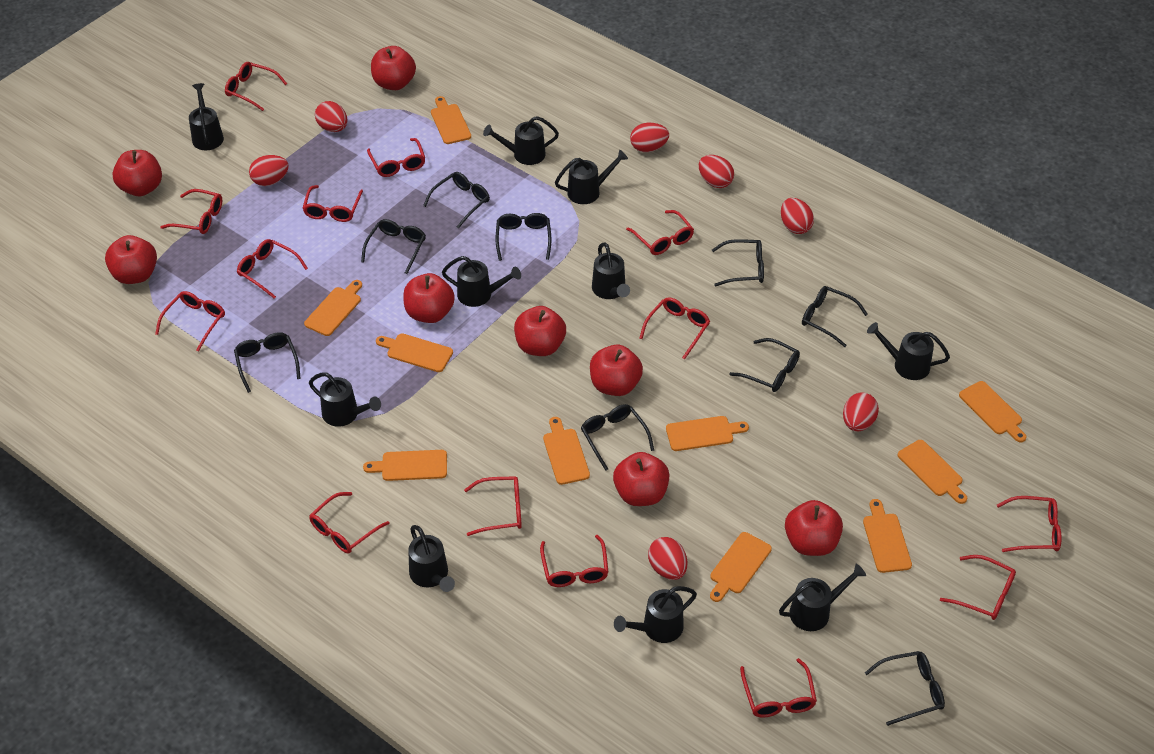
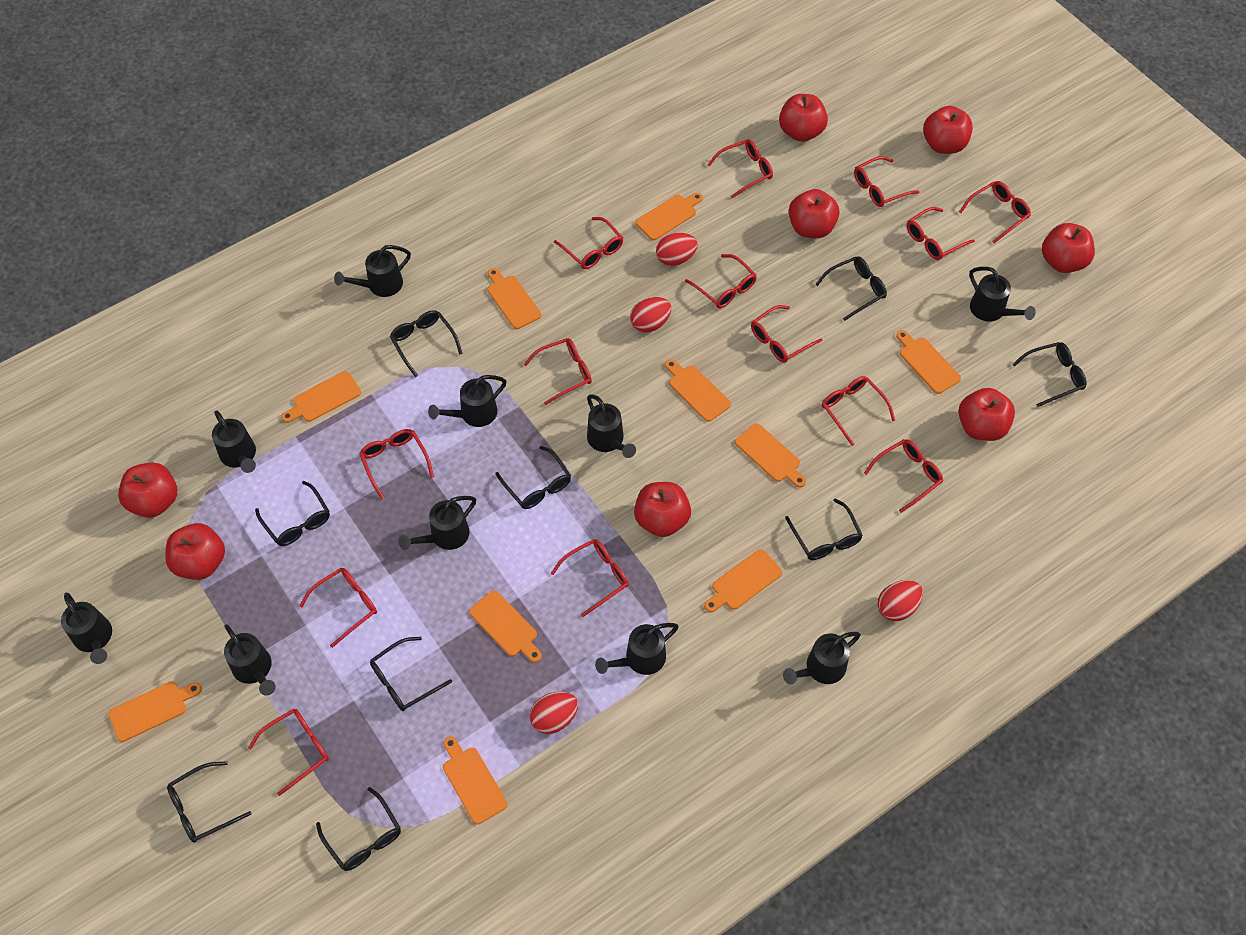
red egg: 7 -> 4

